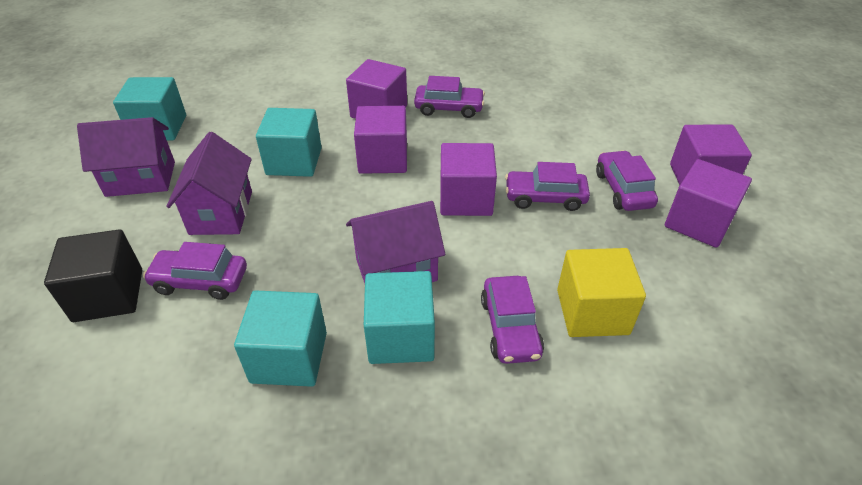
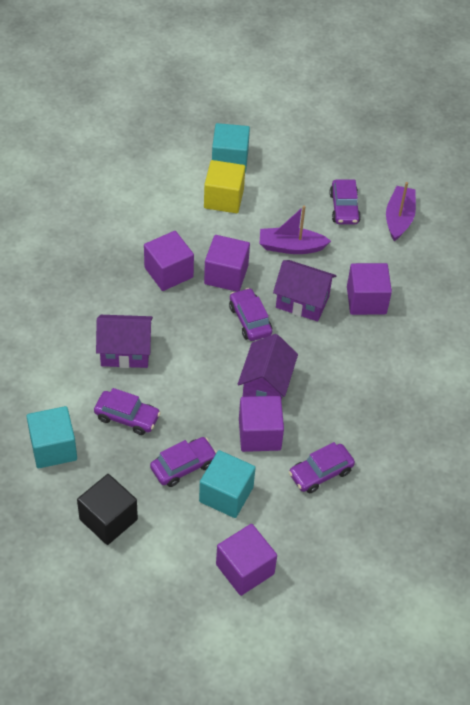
purple boat: 0 -> 2
turquoise cube: 4 -> 3

